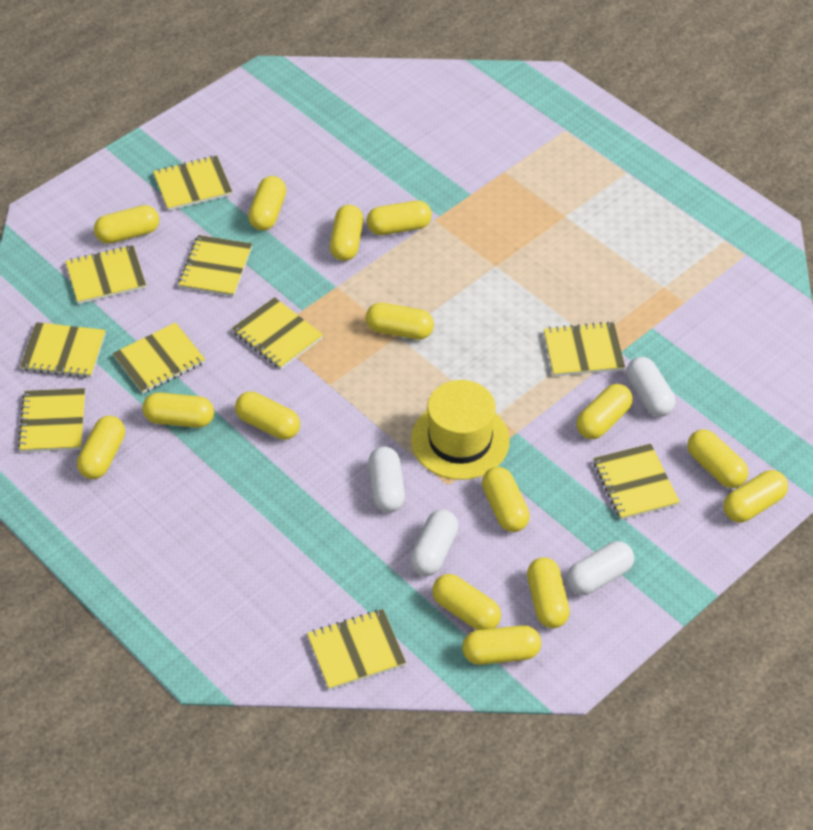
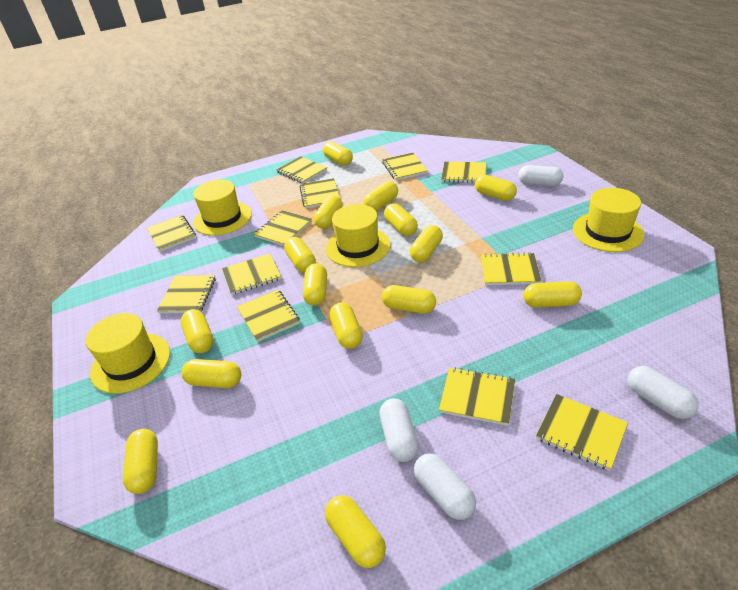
yellow hat: 1 -> 4
yellow notebook: 10 -> 12

